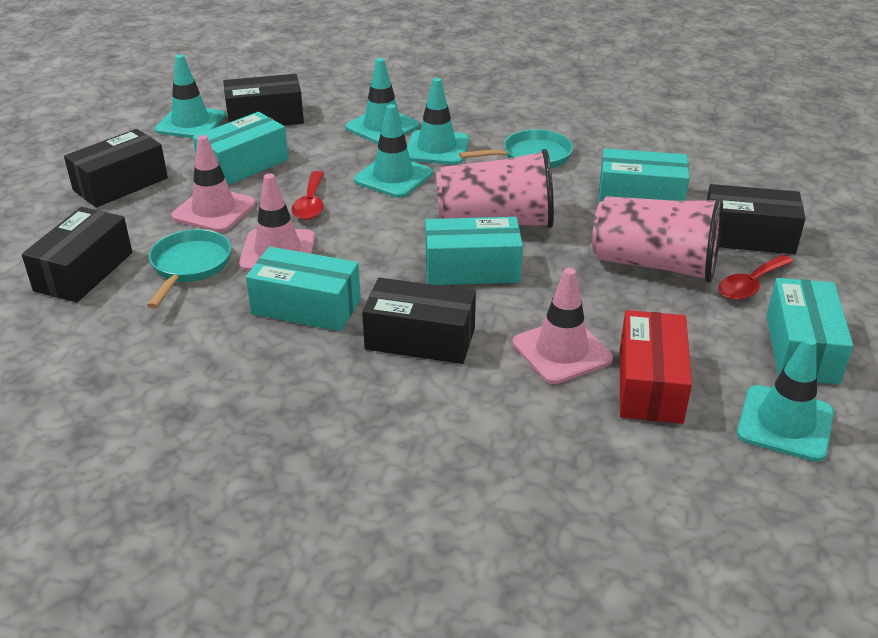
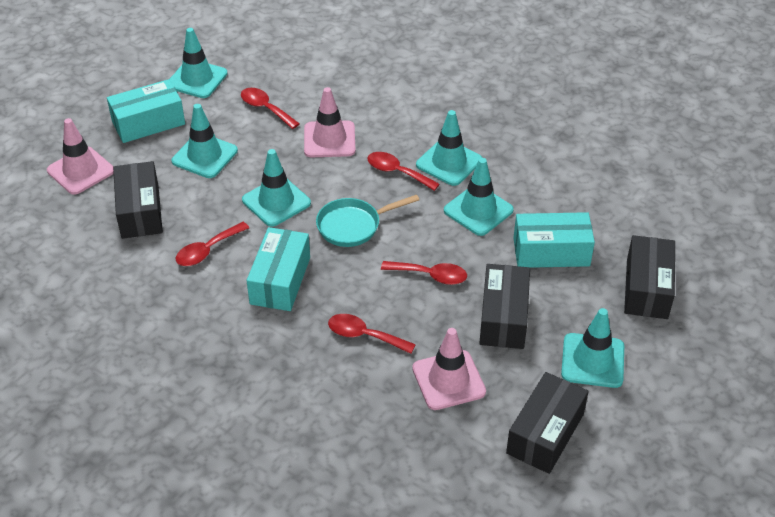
black box: 5 -> 4
pink cup: 2 -> 0
red box: 1 -> 0
red spoon: 2 -> 5
turquoise box: 5 -> 3
turquoise pan: 2 -> 1
turquoise traffic cone: 5 -> 6

